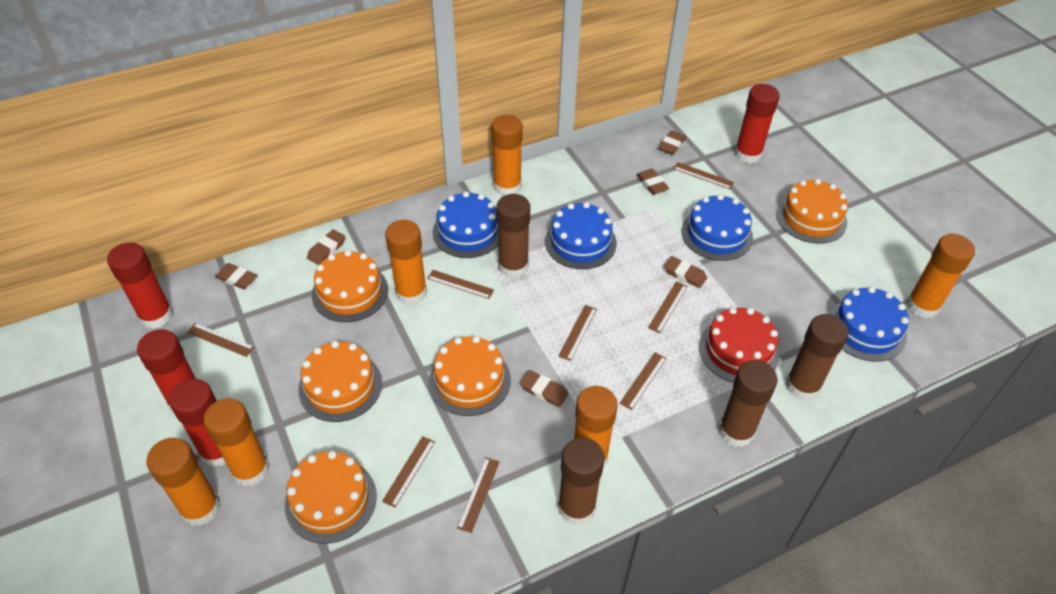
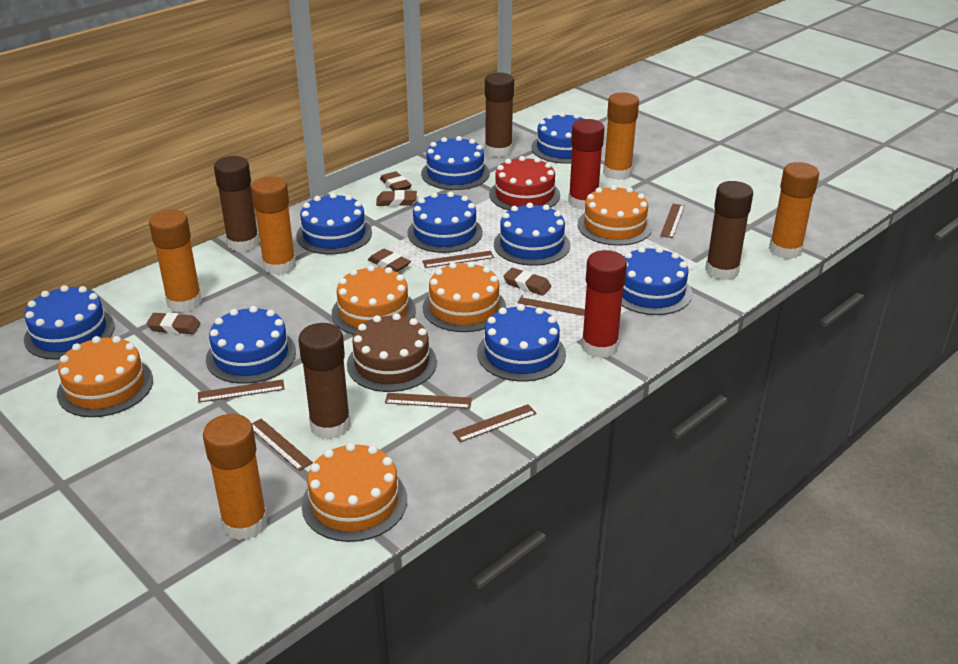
blue cake: 4 -> 9
brown cake: 0 -> 1
brown eraser: 6 -> 5
brown ruler: 8 -> 7
orange glue stick: 6 -> 5
red glue stick: 4 -> 2

